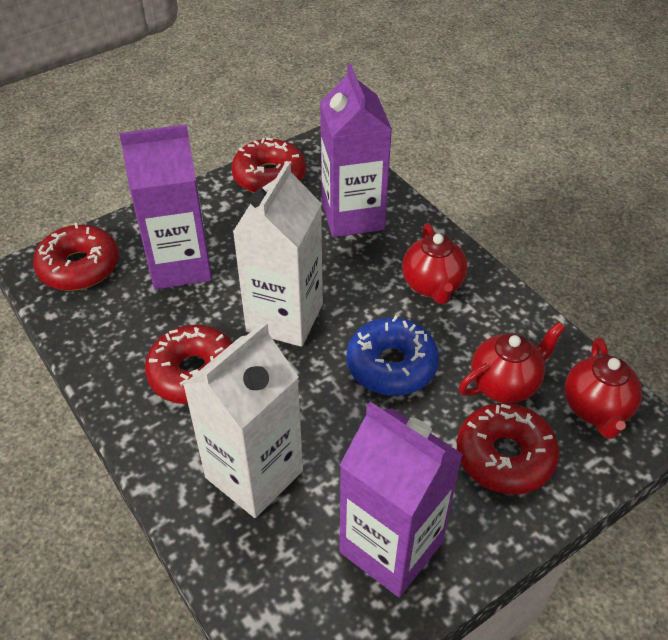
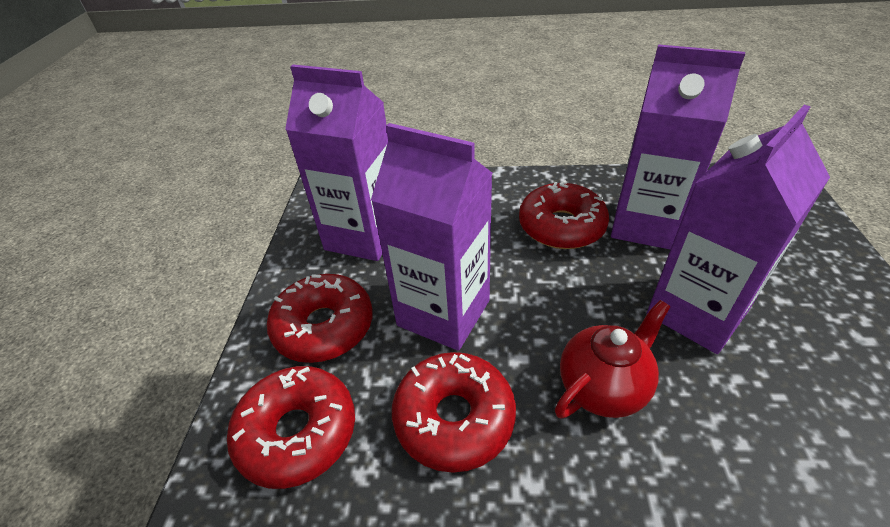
blue donut: 1 -> 0
purple carton: 3 -> 4
red teapot: 3 -> 1
white carton: 2 -> 0

